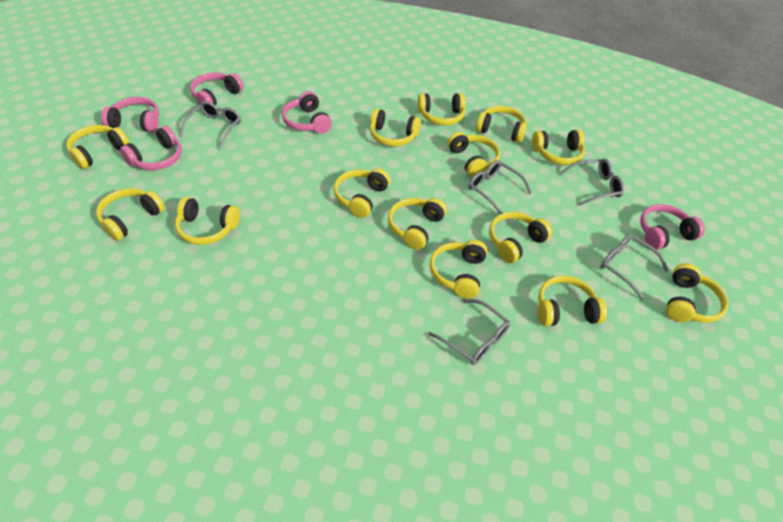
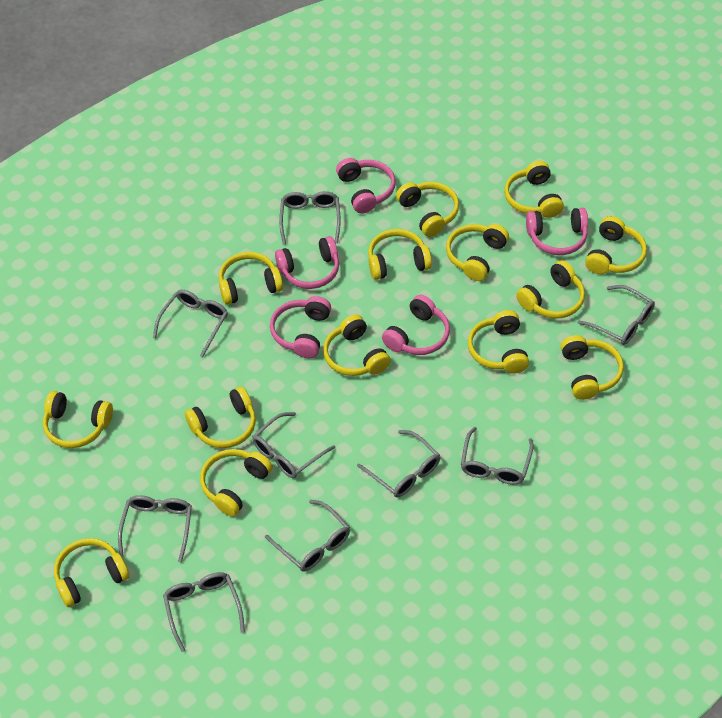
grey glasses: 5 -> 9

